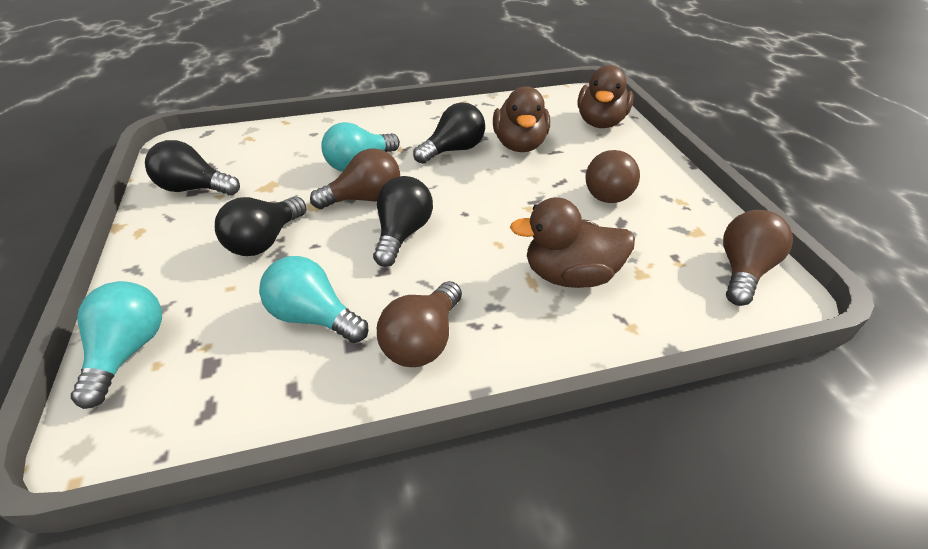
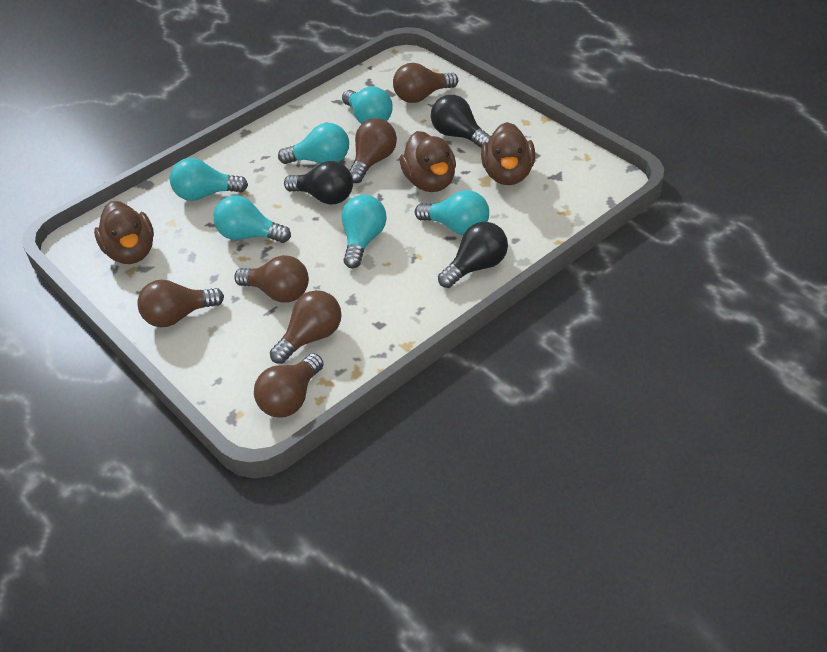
black light bulb: 4 -> 3
brown light bulb: 4 -> 6
turquoise light bulb: 3 -> 6

